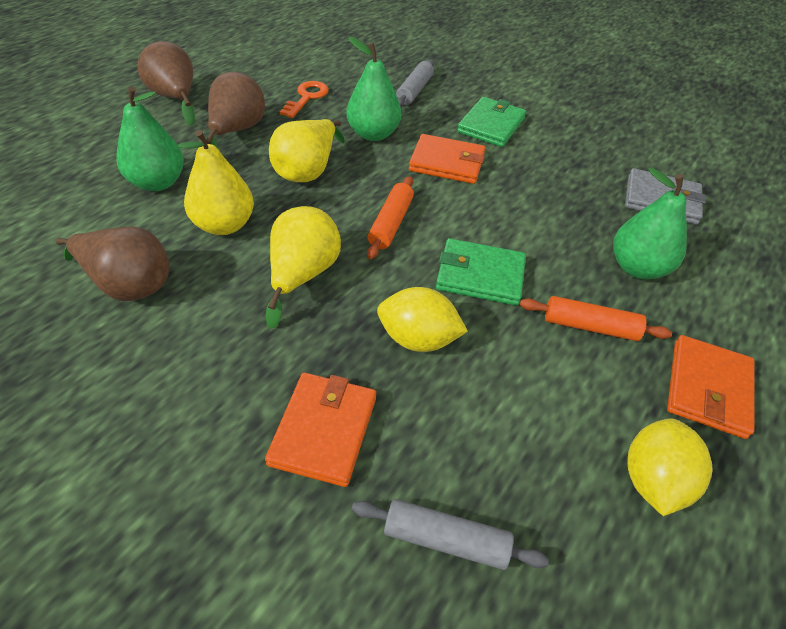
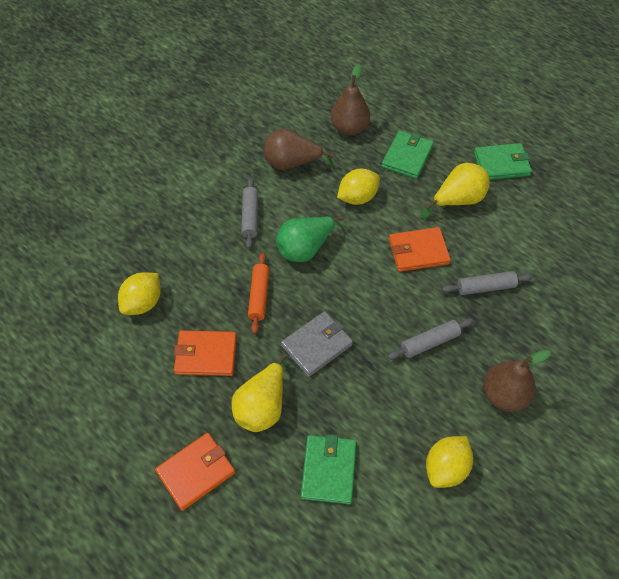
green pear: 3 -> 1
green wallet: 2 -> 3
grey rolling pin: 2 -> 3
orange key: 1 -> 0
orange rolling pin: 2 -> 1
yellow lemon: 2 -> 3
yellow pear: 3 -> 2

